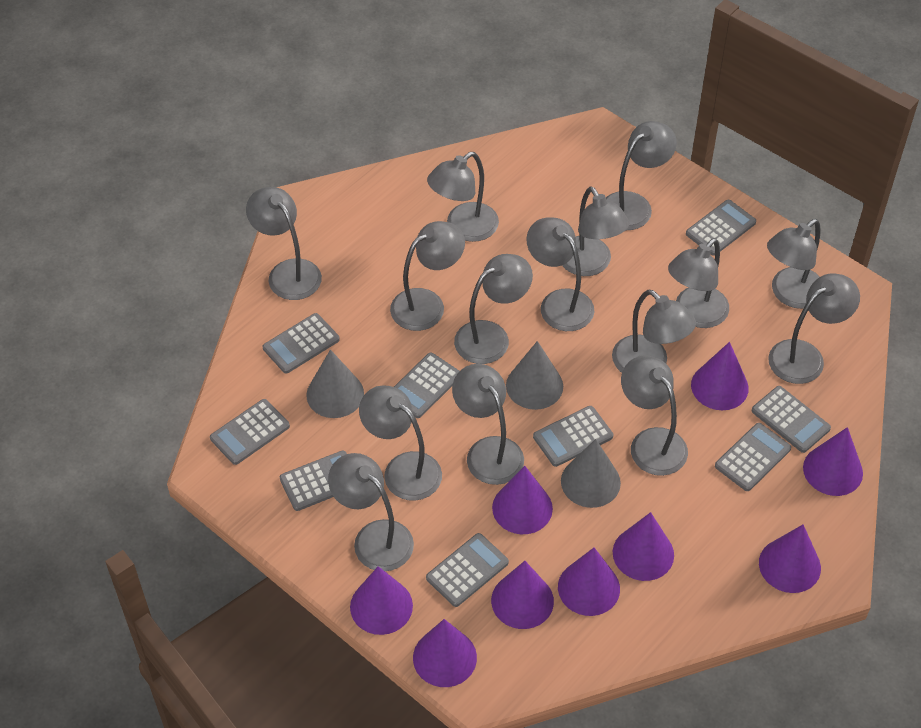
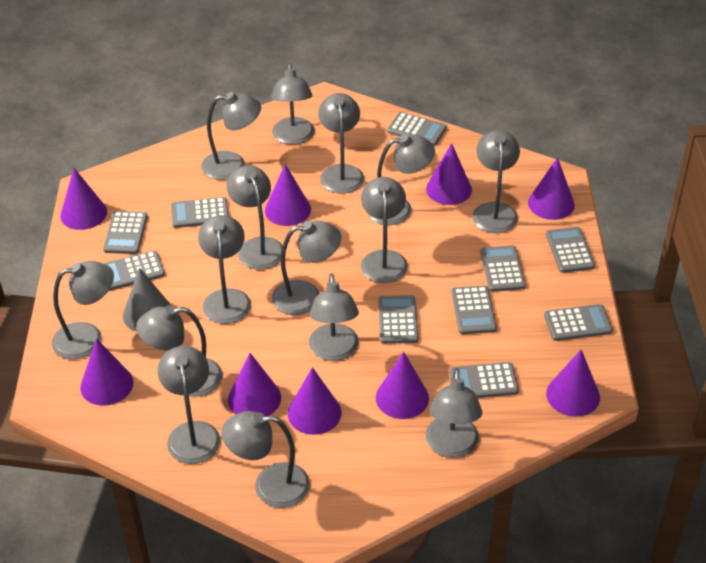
grey calculator: 9 -> 10
grey cone: 3 -> 1

